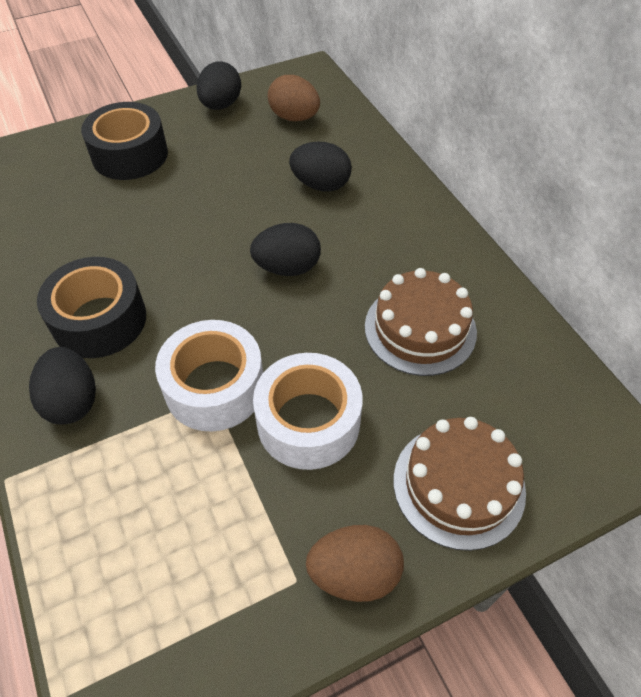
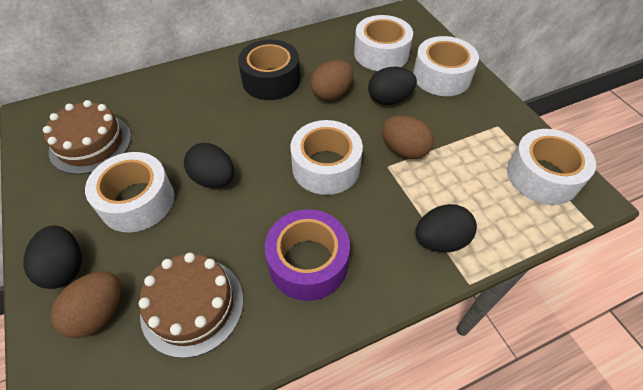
black tape: 2 -> 1
brown egg: 2 -> 3
purple tape: 0 -> 1
white tape: 2 -> 5

